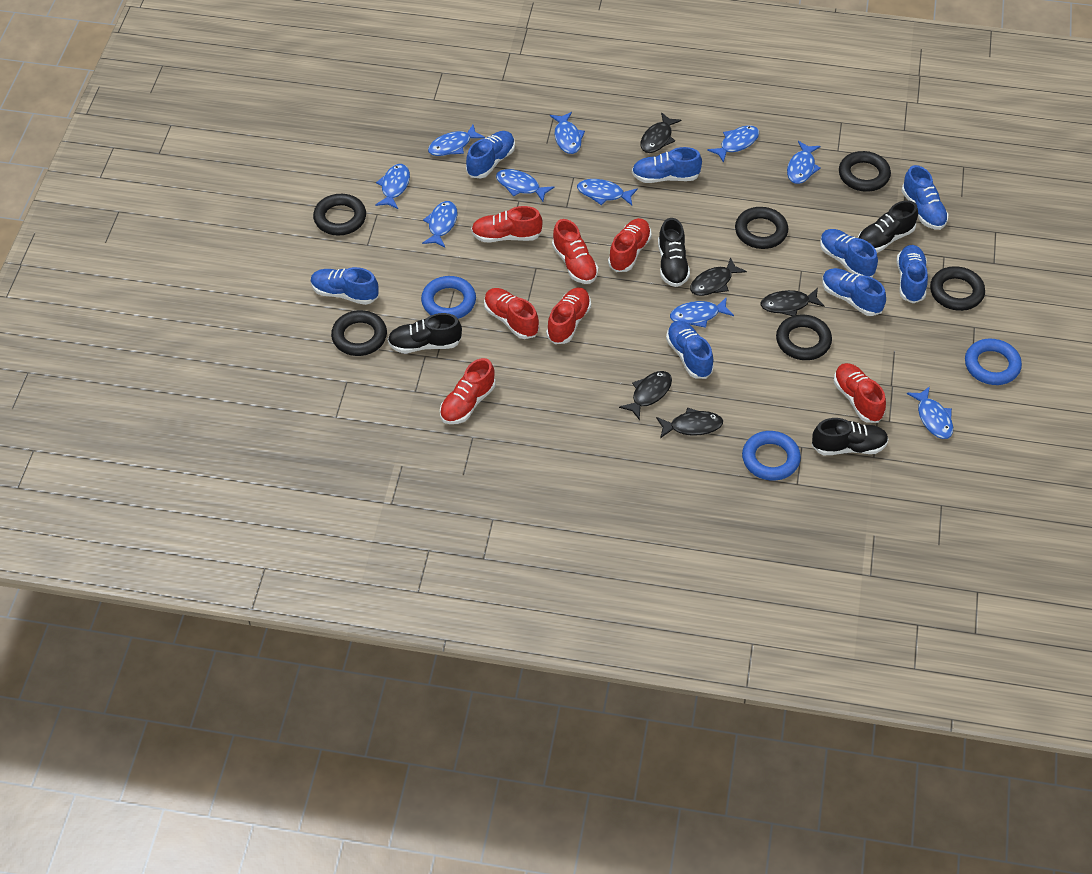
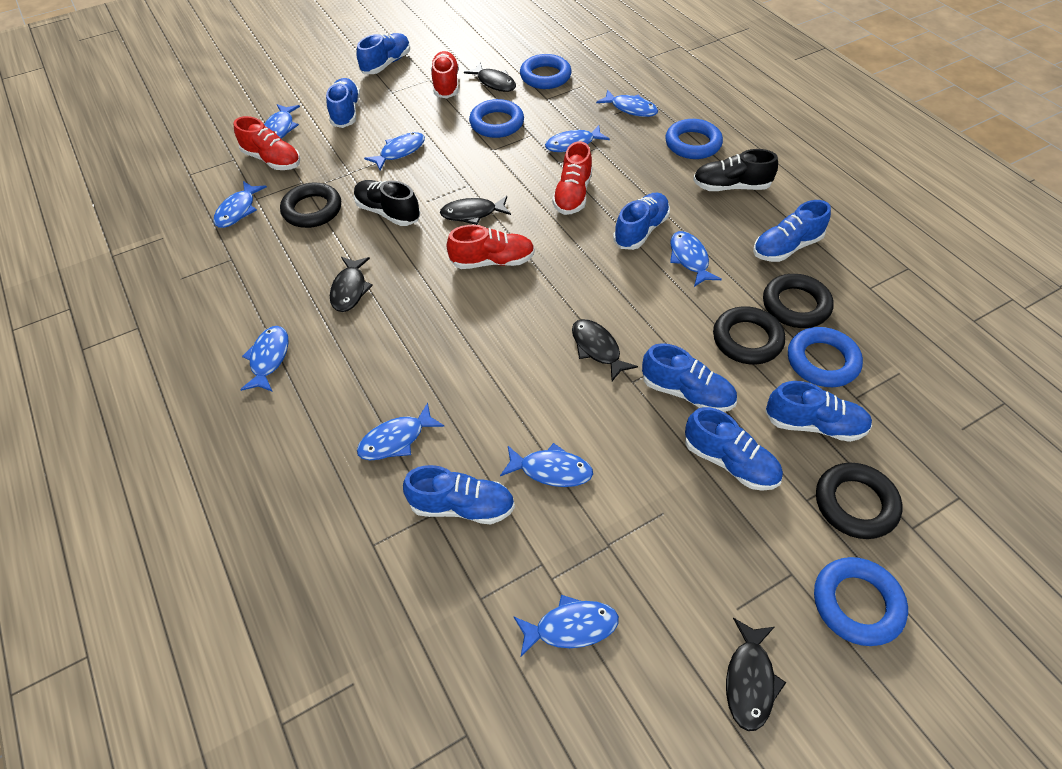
black ring: 6 -> 4
black shoe: 4 -> 2
blue ring: 3 -> 5
red shoe: 7 -> 4

